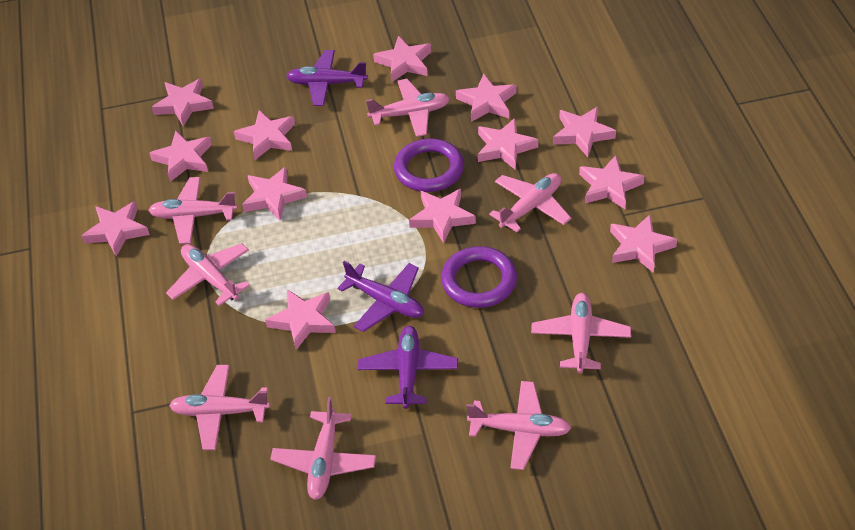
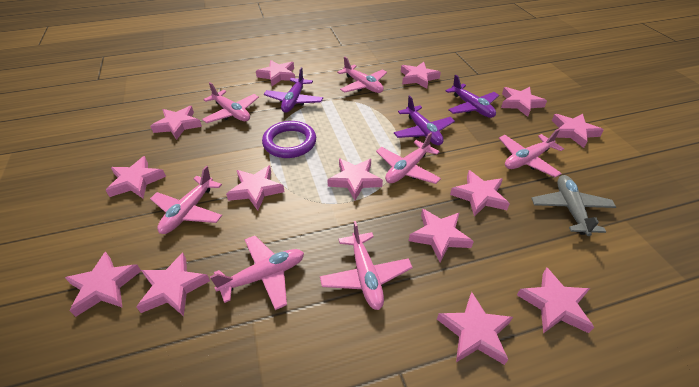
grey plane: 0 -> 1
pink plane: 8 -> 7
pink star: 13 -> 14
purple ring: 2 -> 1

